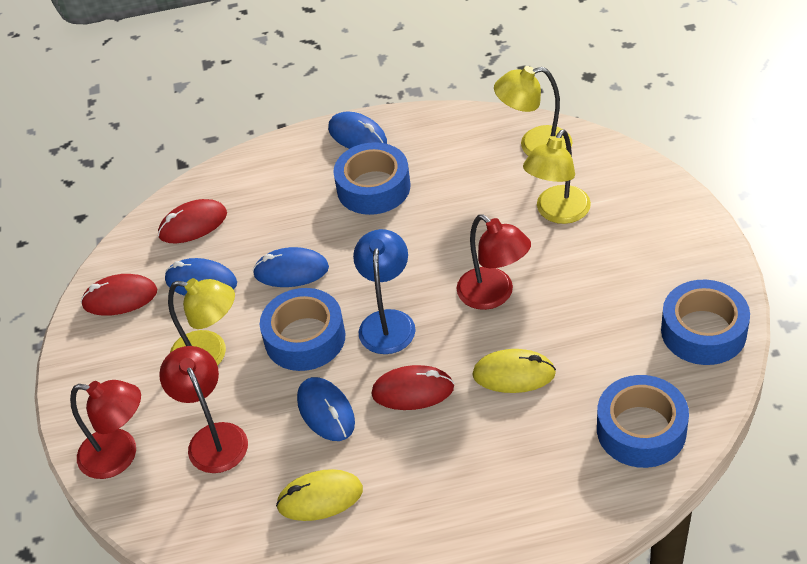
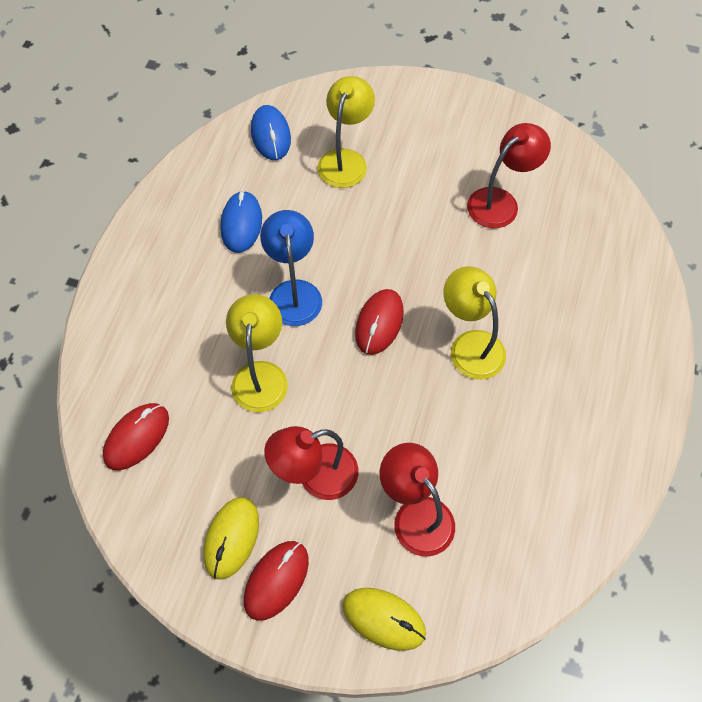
blue mouse: 4 -> 2
blue tape: 4 -> 0

